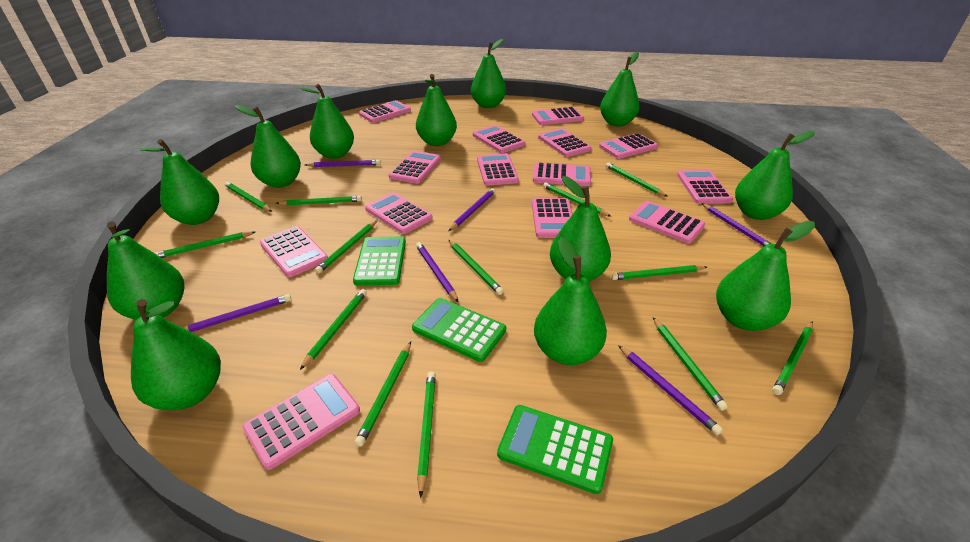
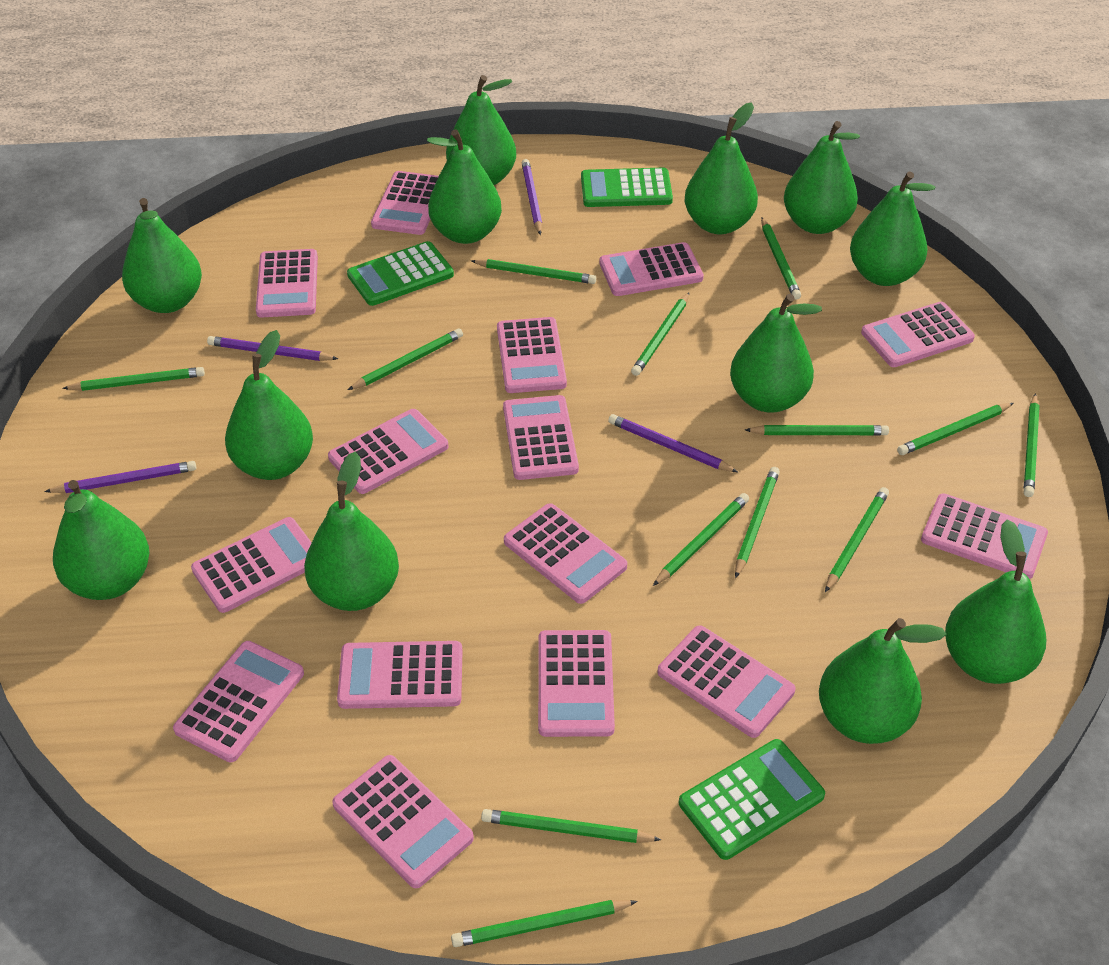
pink calculator: 14 -> 15
purple pencil: 6 -> 4

